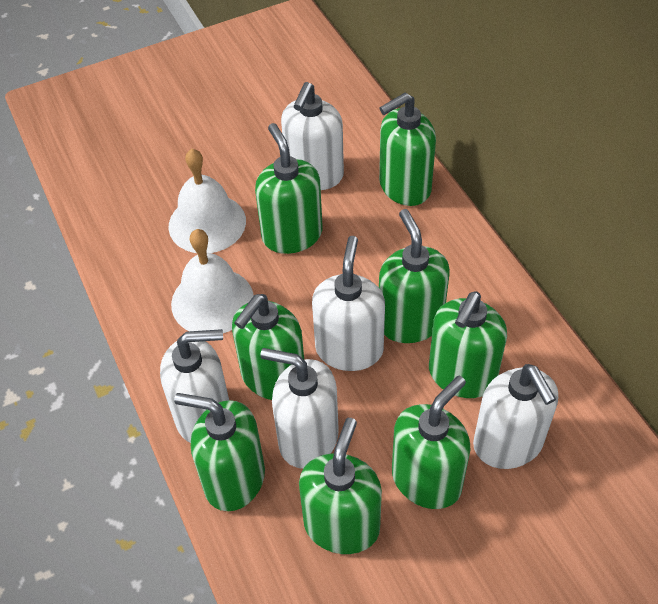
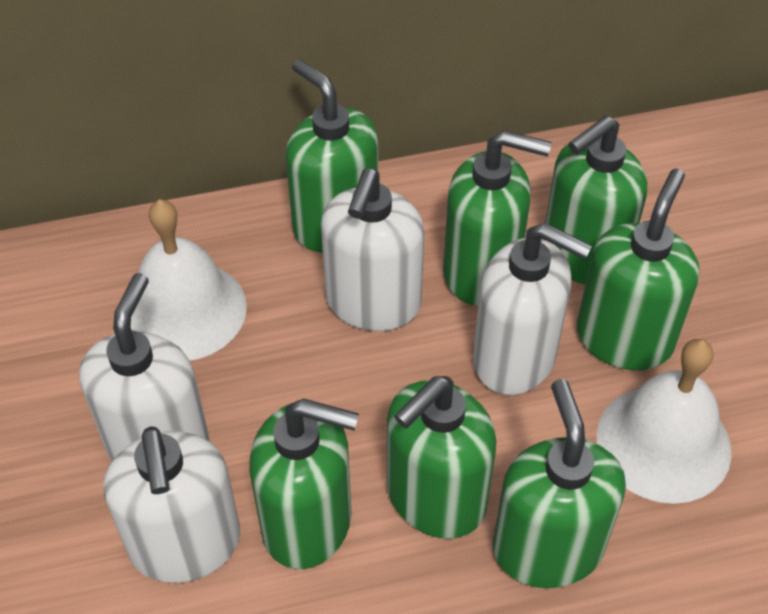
green soap dispenser: 8 -> 7
white soap dispenser: 5 -> 4

